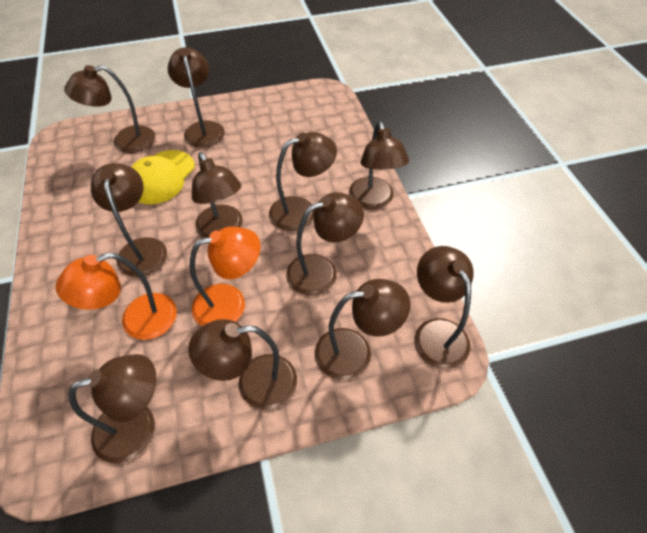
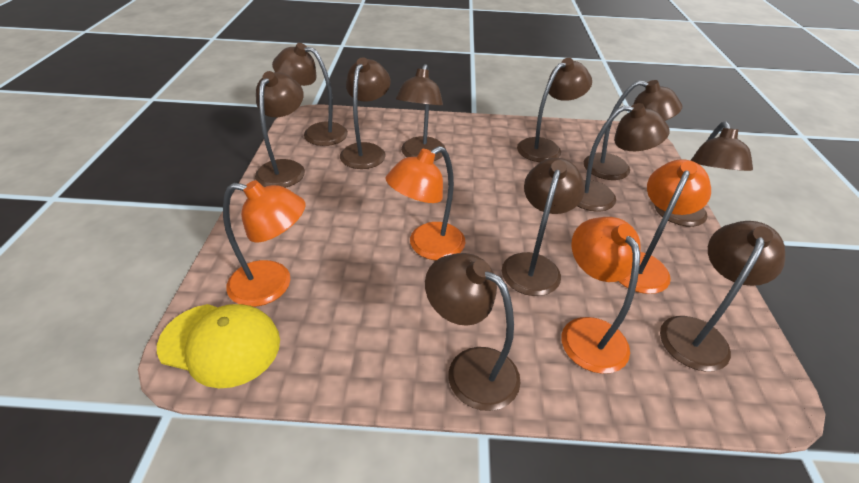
orange lamp: 2 -> 4

